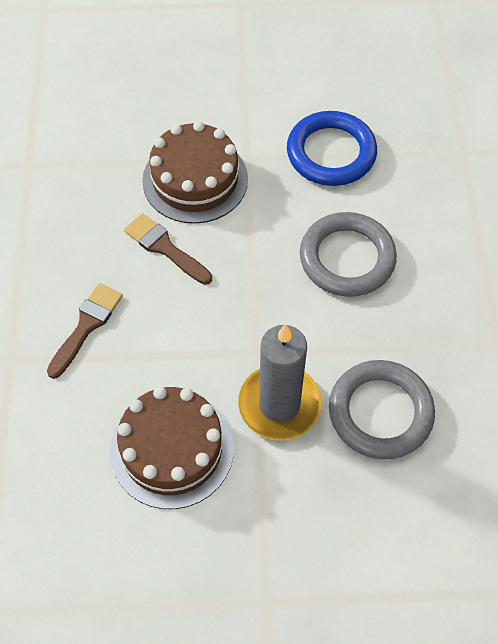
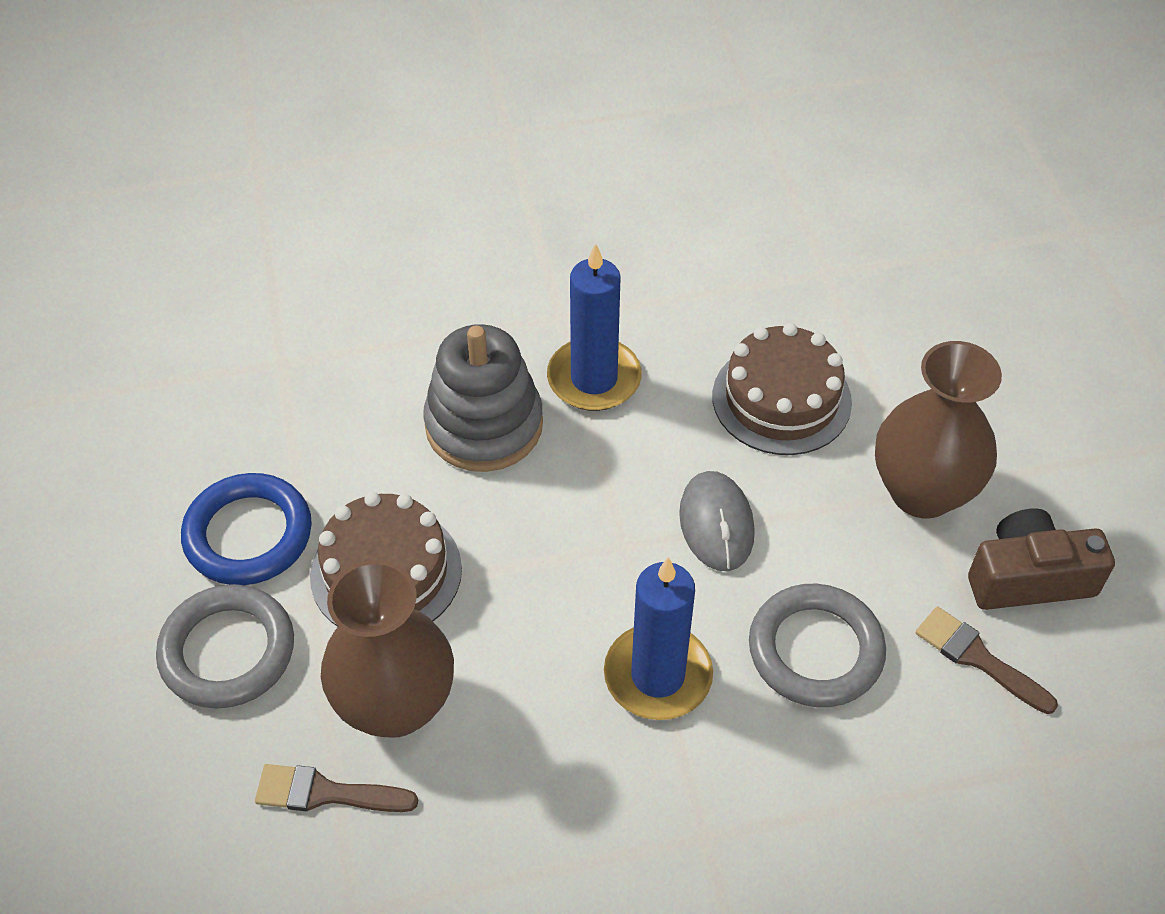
blue candle: 0 -> 2
brown camera: 0 -> 1
brown vase: 0 -> 2
grey candle: 1 -> 0
grey mouse: 0 -> 1
grey stacking toy: 0 -> 1

